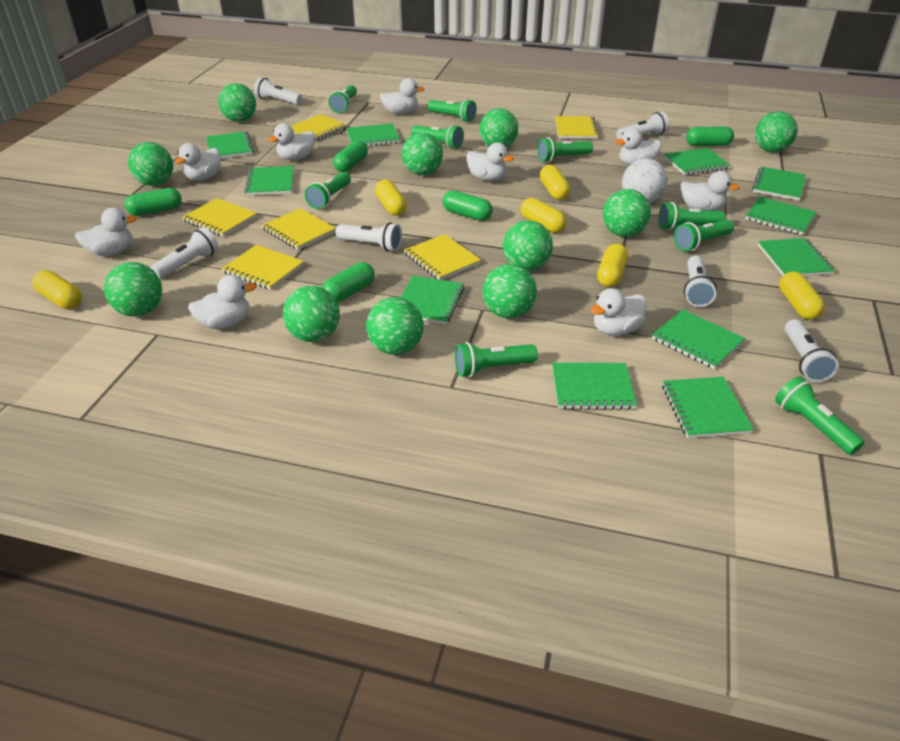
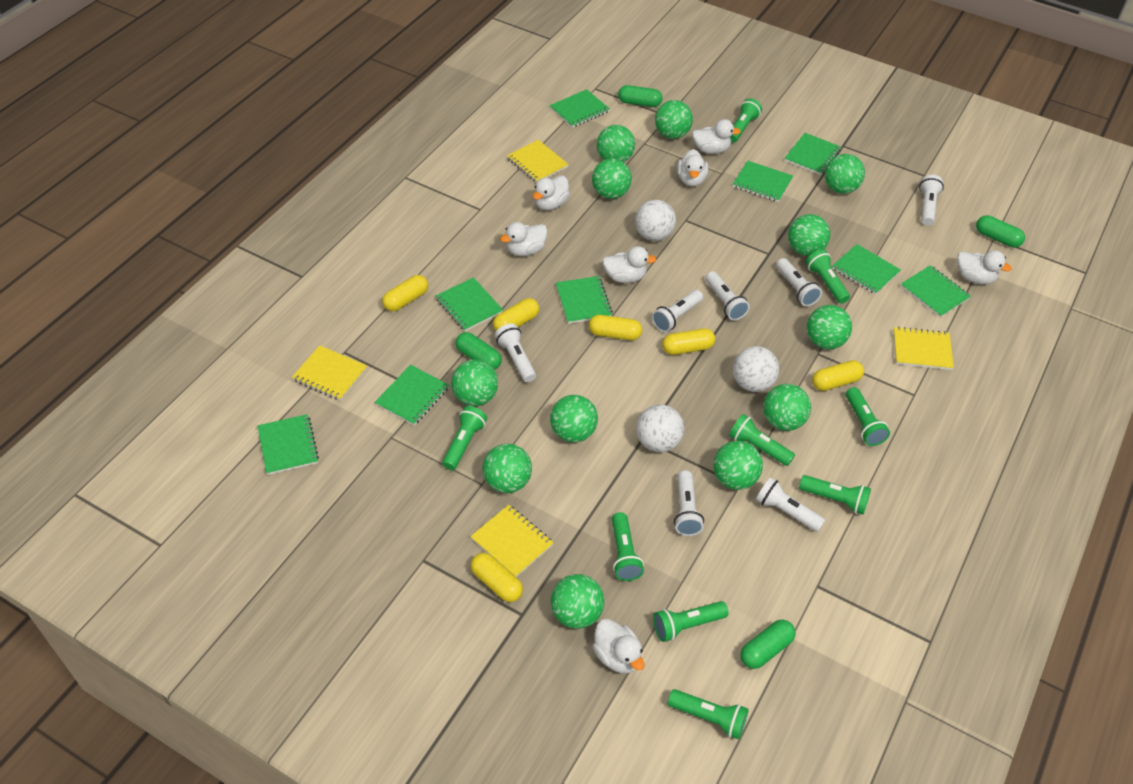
green ball: 11 -> 12
green capsule: 5 -> 4
green notebook: 11 -> 9
white ball: 1 -> 3
white duck: 9 -> 7
white flashlight: 6 -> 7
yellow notebook: 6 -> 4

